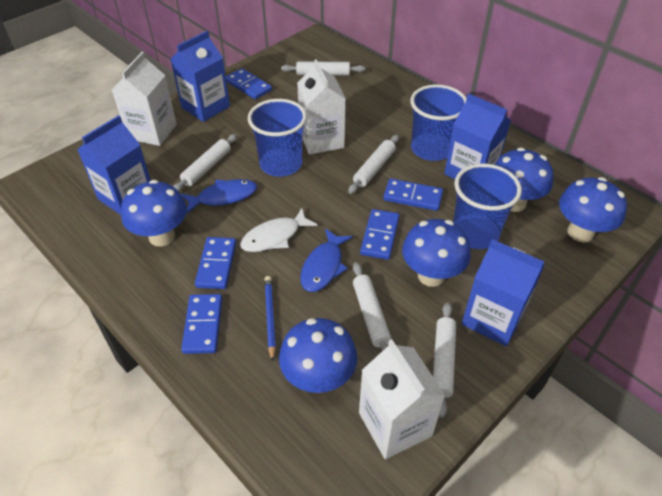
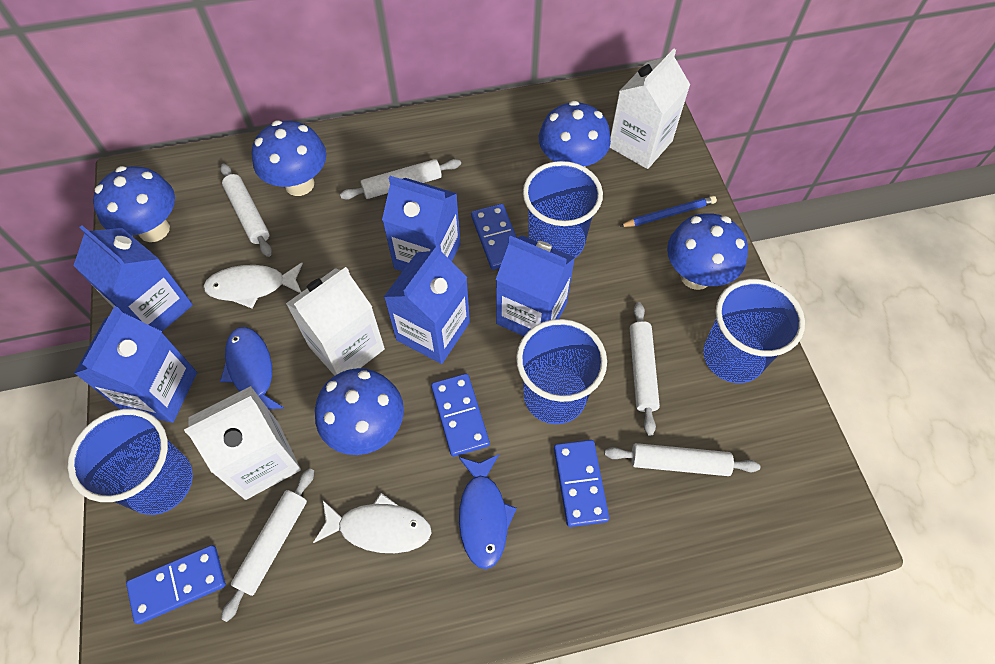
blue carton: 4 -> 5
blue cup: 3 -> 4
blue domino: 5 -> 4
white fish: 1 -> 2

